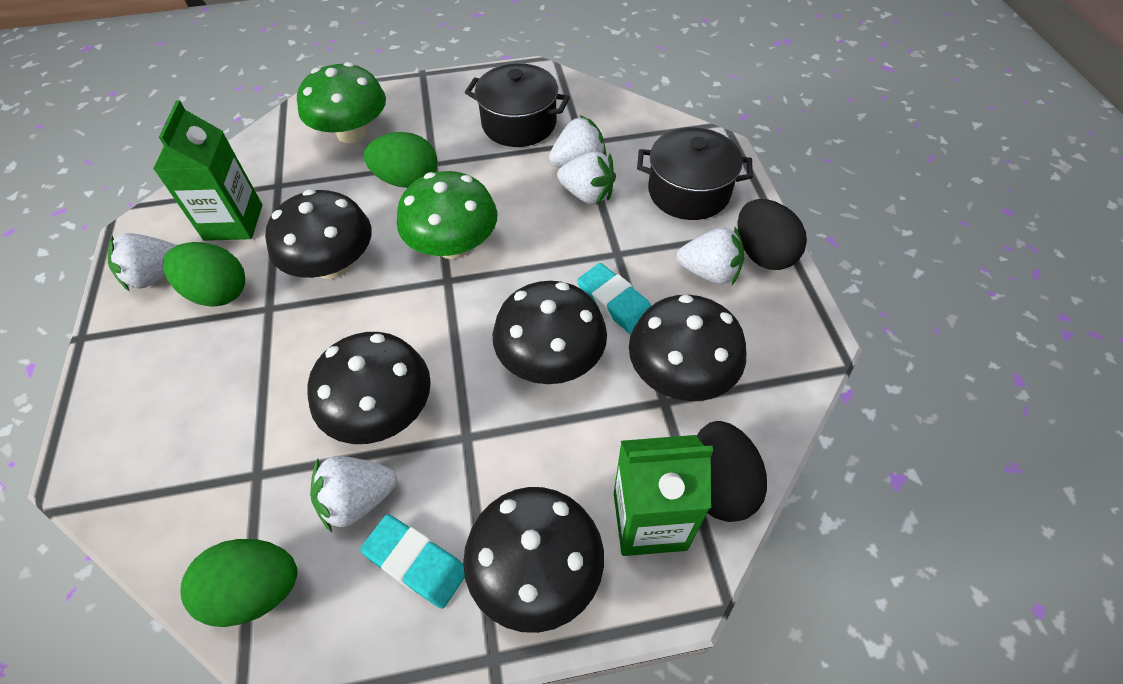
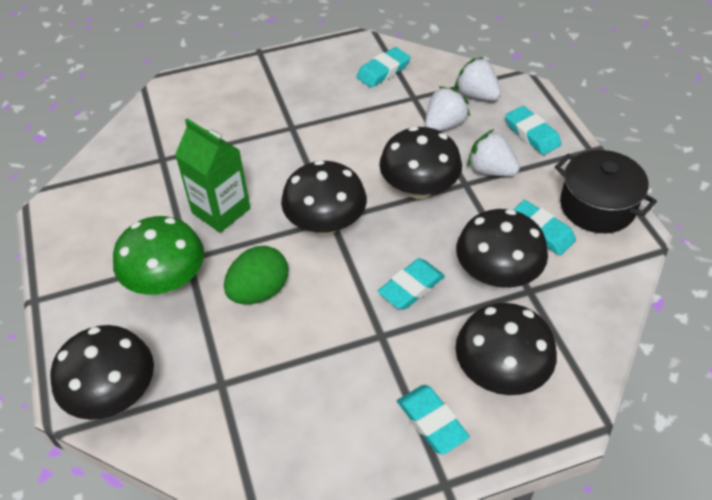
black egg: 2 -> 0
black pot: 2 -> 1
green carton: 2 -> 1
green egg: 3 -> 1
green mushroom: 2 -> 1
turquoise eraser: 2 -> 5
white strawberry: 5 -> 3

